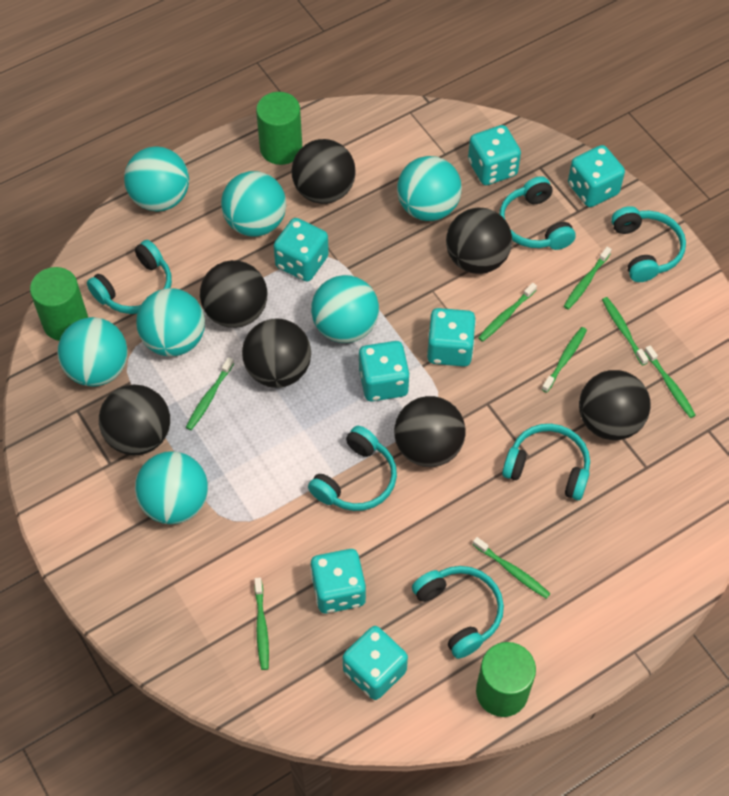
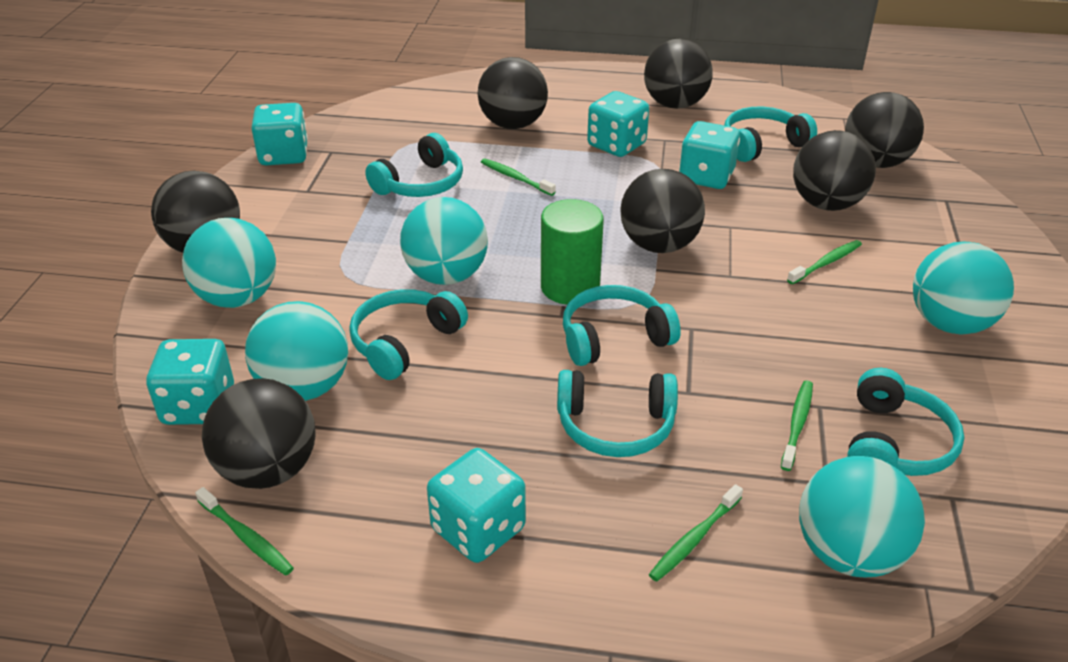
green cylinder: 3 -> 1
green toothbrush: 8 -> 5
turquoise ball: 7 -> 5
turquoise dice: 7 -> 5

